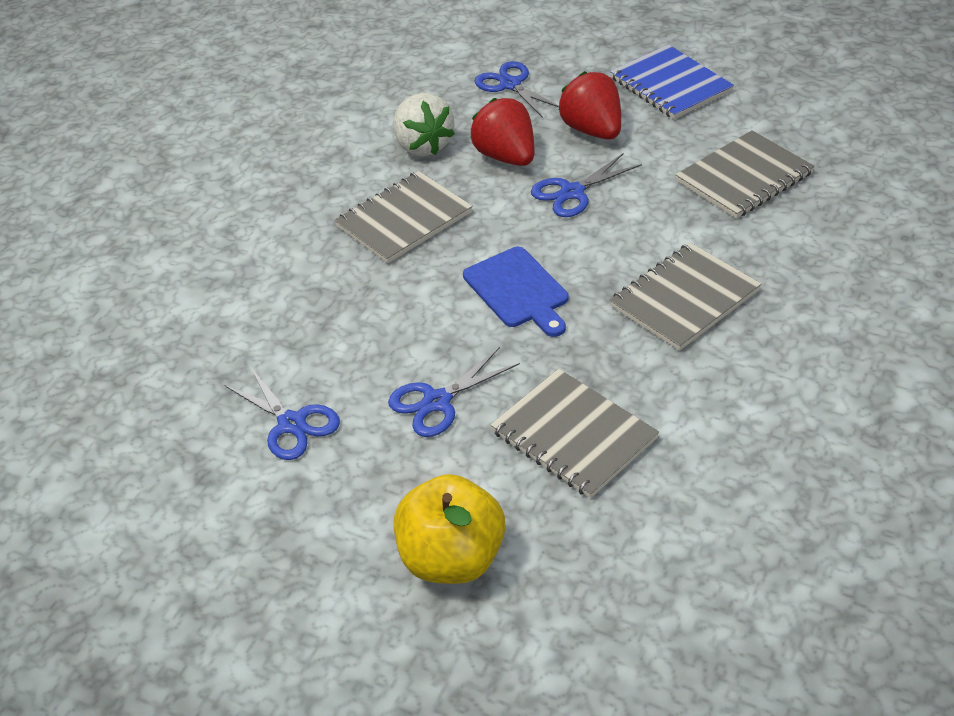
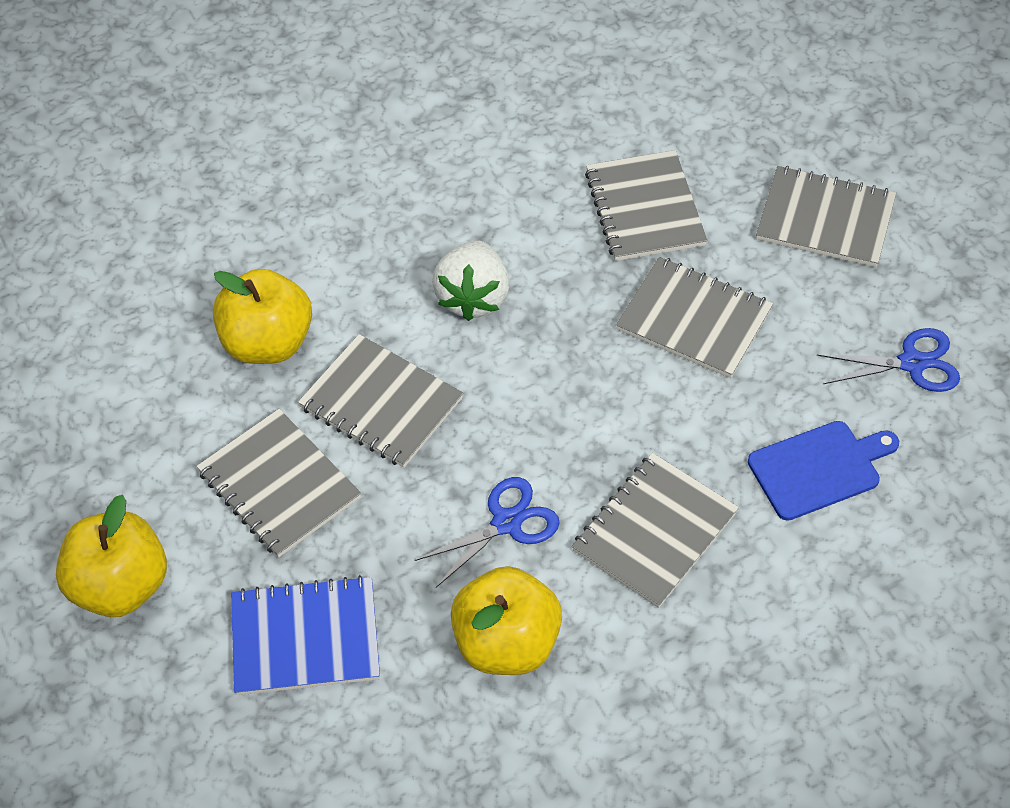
blue scissors: 4 -> 2
grey notebook: 4 -> 6
red strawberry: 2 -> 0
yellow apple: 1 -> 3

